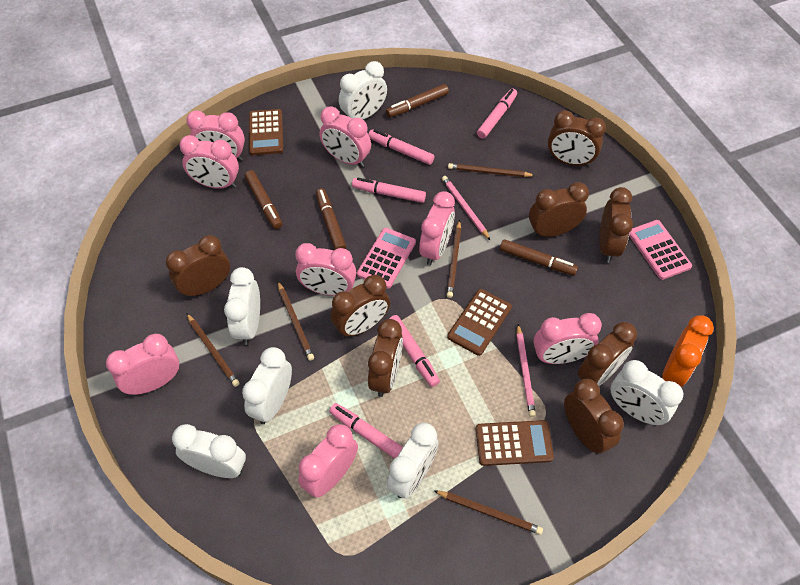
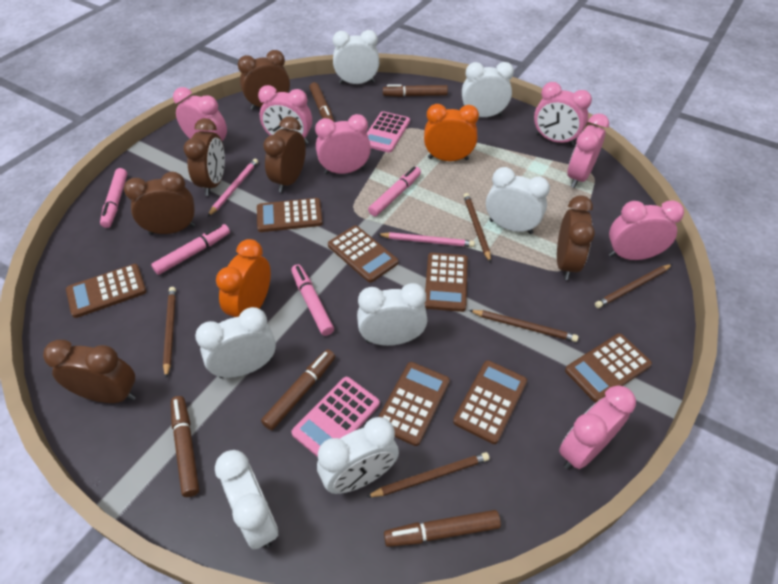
brown calculator: 3 -> 7
brown clock: 8 -> 6
brown marker: 4 -> 5
orange clock: 1 -> 2
pink clock: 8 -> 7
pink marker: 5 -> 4
white clock: 6 -> 7

